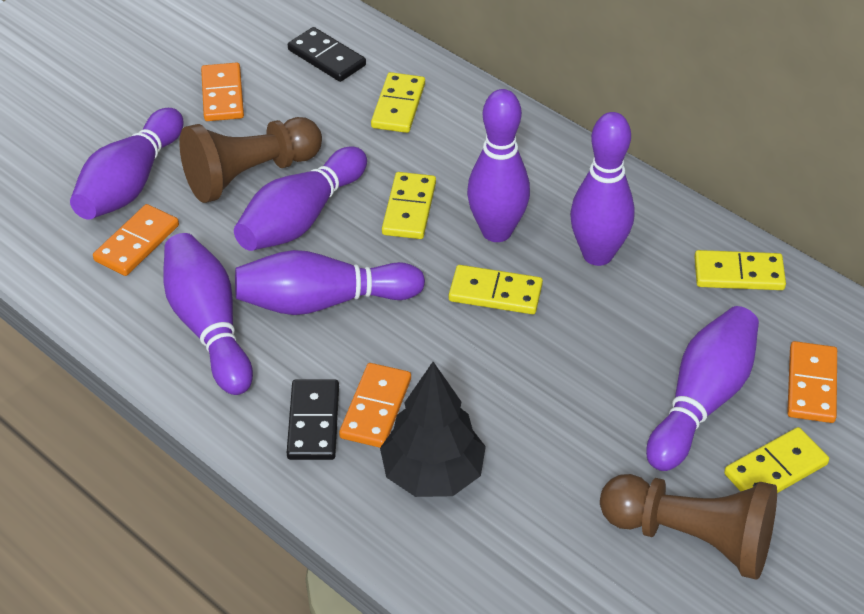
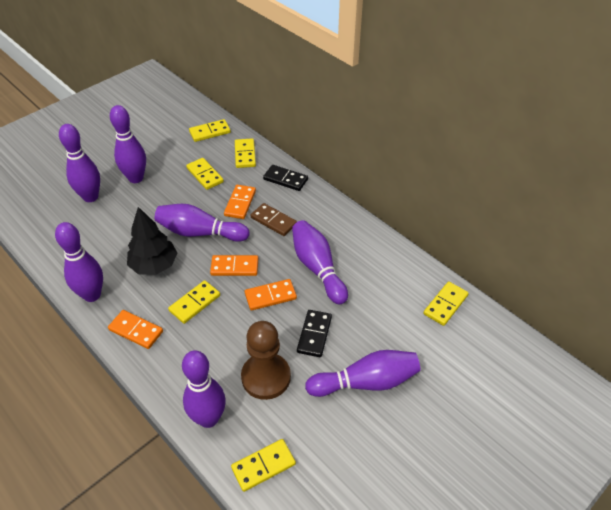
brown domino: 0 -> 1
brown pawn: 2 -> 1
yellow domino: 5 -> 6

